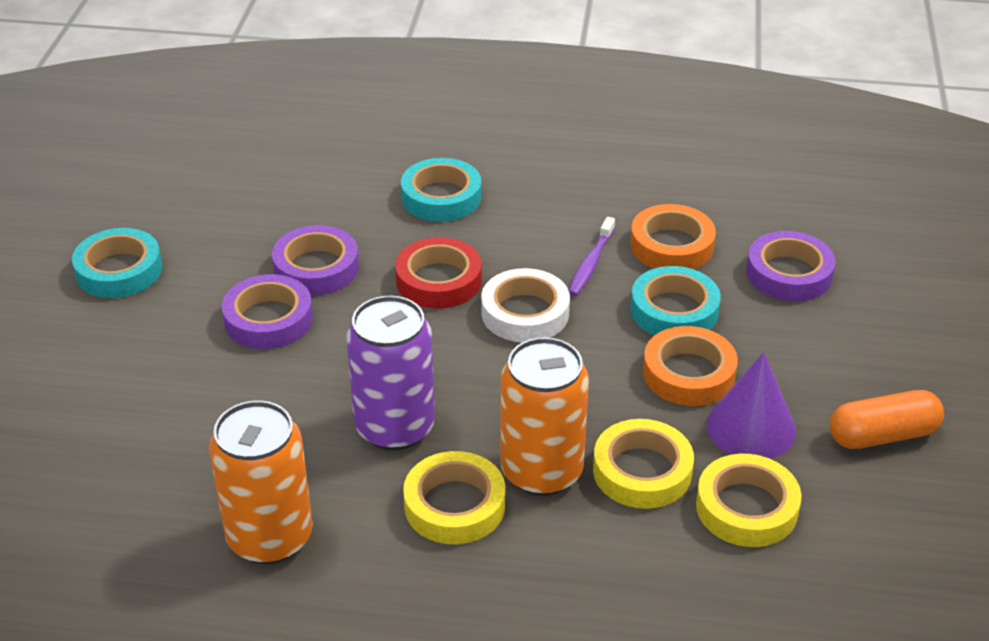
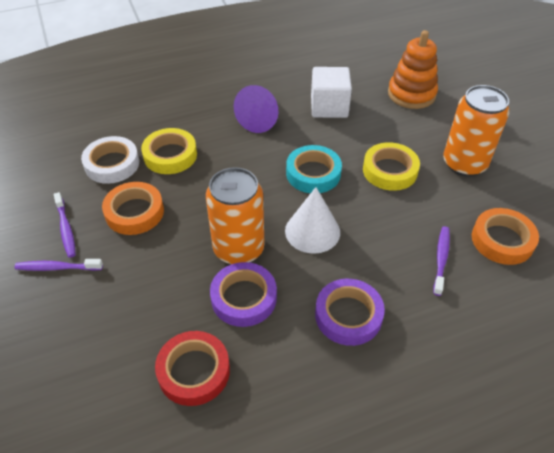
orange capsule: 1 -> 0
orange stacking toy: 0 -> 1
purple can: 1 -> 0
purple tape: 3 -> 2
purple toothbrush: 1 -> 3
turquoise tape: 3 -> 1
white cone: 0 -> 1
white cube: 0 -> 1
yellow tape: 3 -> 2

